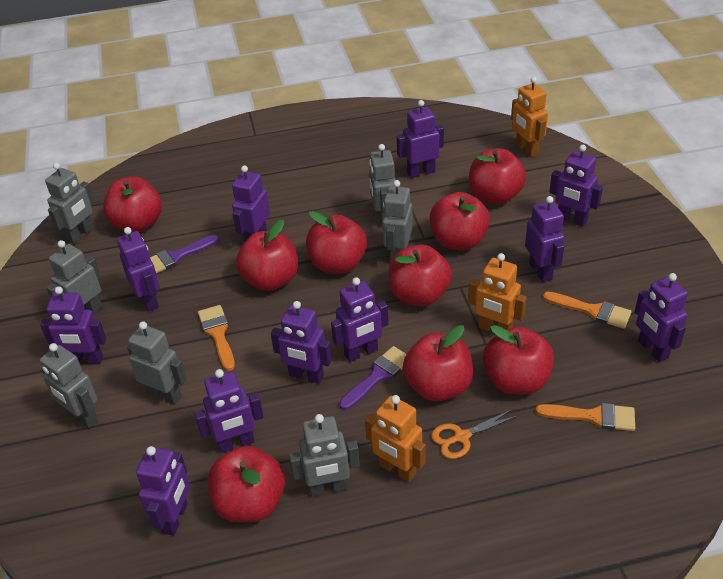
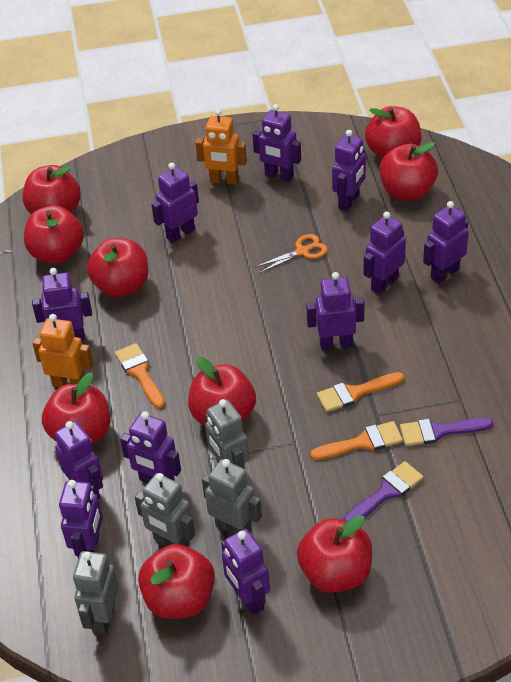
grey robot: 7 -> 4
orange robot: 3 -> 2

